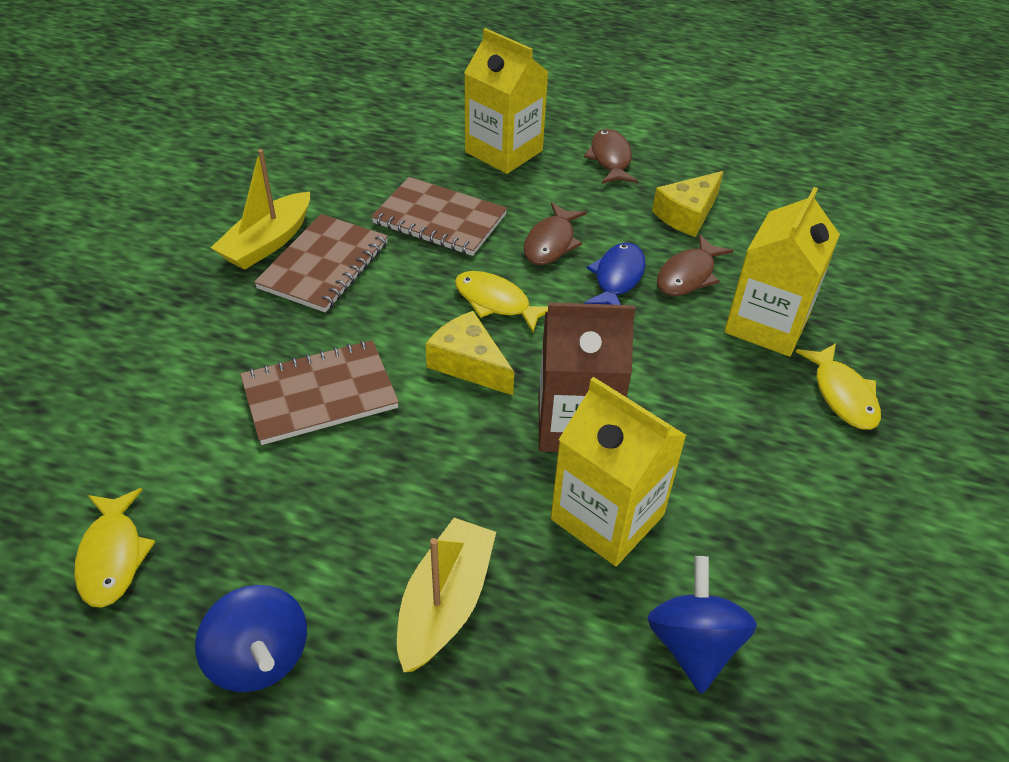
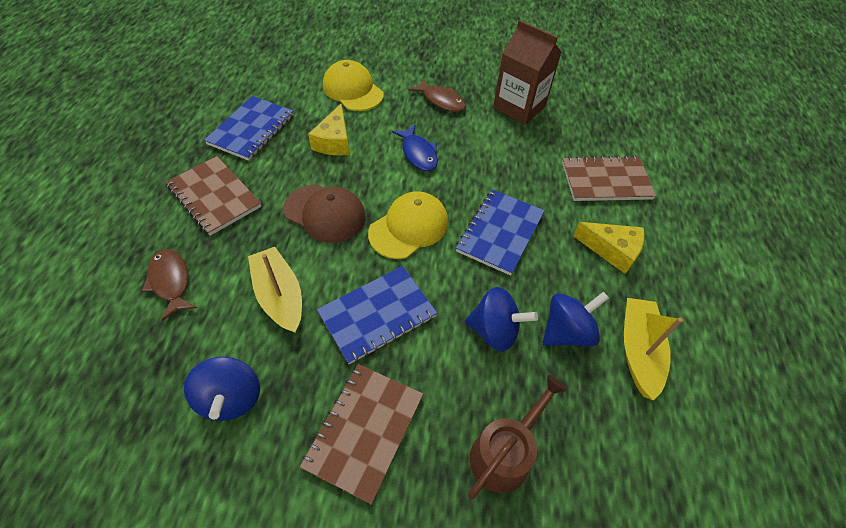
blue notebook: 0 -> 3
blue spinning top: 2 -> 3
brown cap: 0 -> 1
brown fish: 3 -> 2
brown watering can: 0 -> 1
yellow cap: 0 -> 2
yellow carton: 3 -> 0
yellow fish: 3 -> 0

